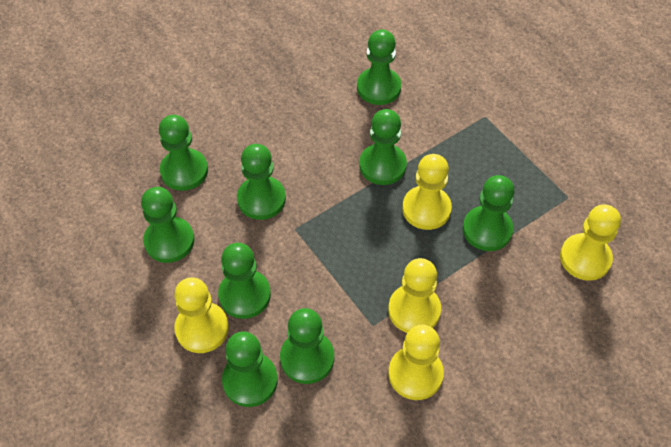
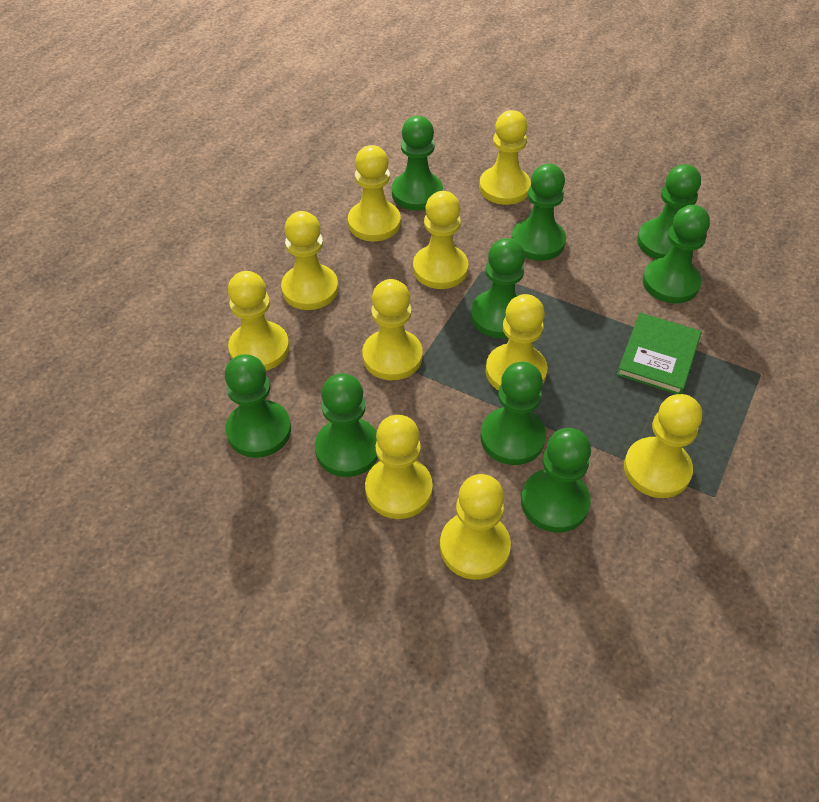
green book: 0 -> 1
yellow pawn: 5 -> 10

